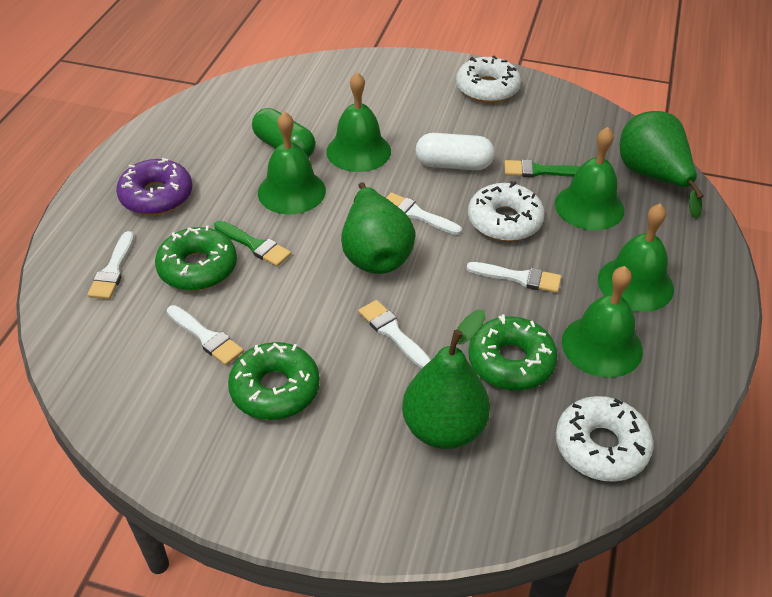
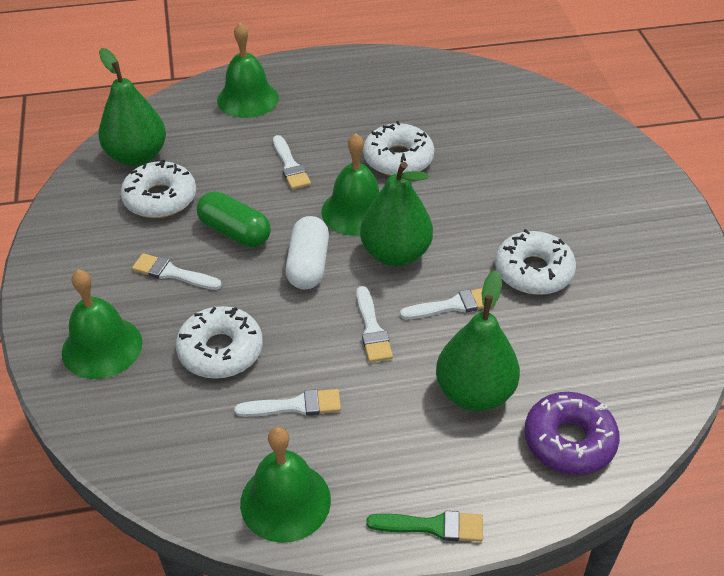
green bell: 5 -> 4
green brush: 2 -> 1
green donut: 3 -> 0
white donut: 3 -> 4

